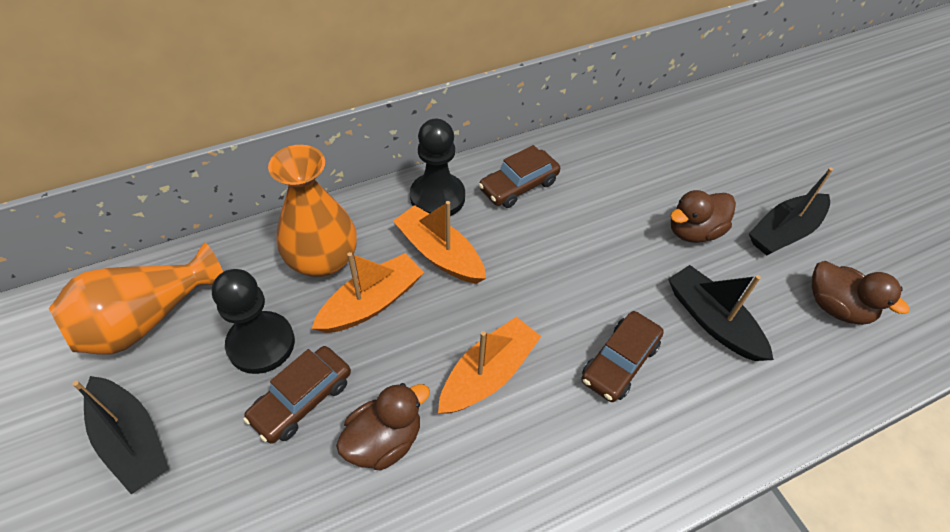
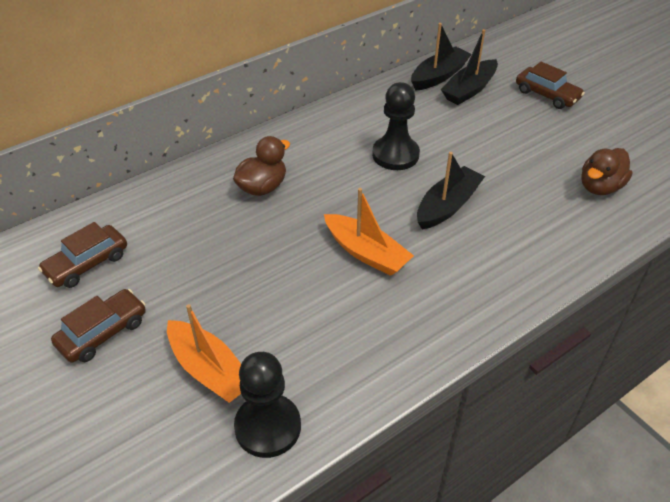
brown duck: 3 -> 2
orange boat: 3 -> 2
orange vase: 2 -> 0

